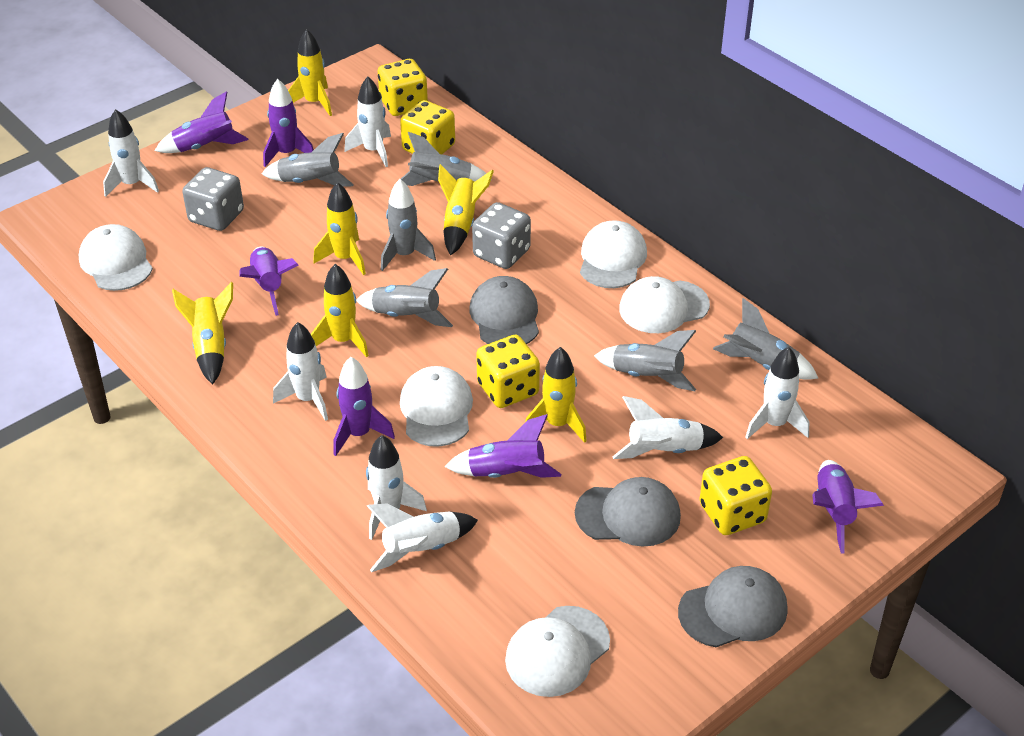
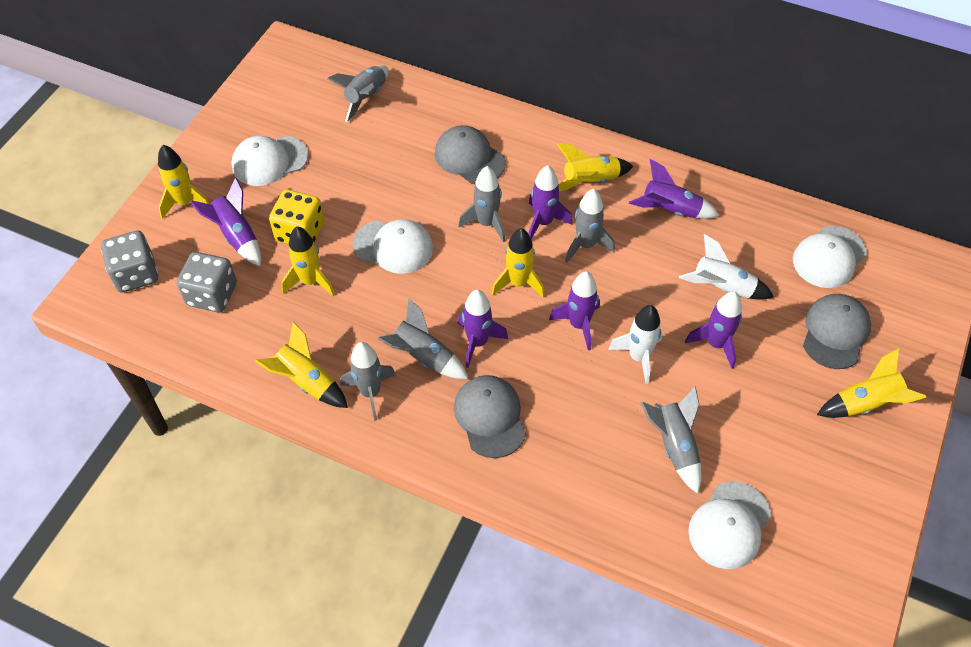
white cap: 5 -> 4
white rocket: 7 -> 2
yellow dice: 4 -> 1

